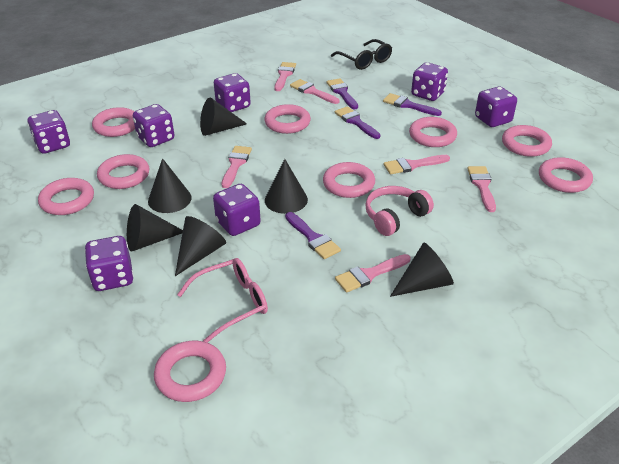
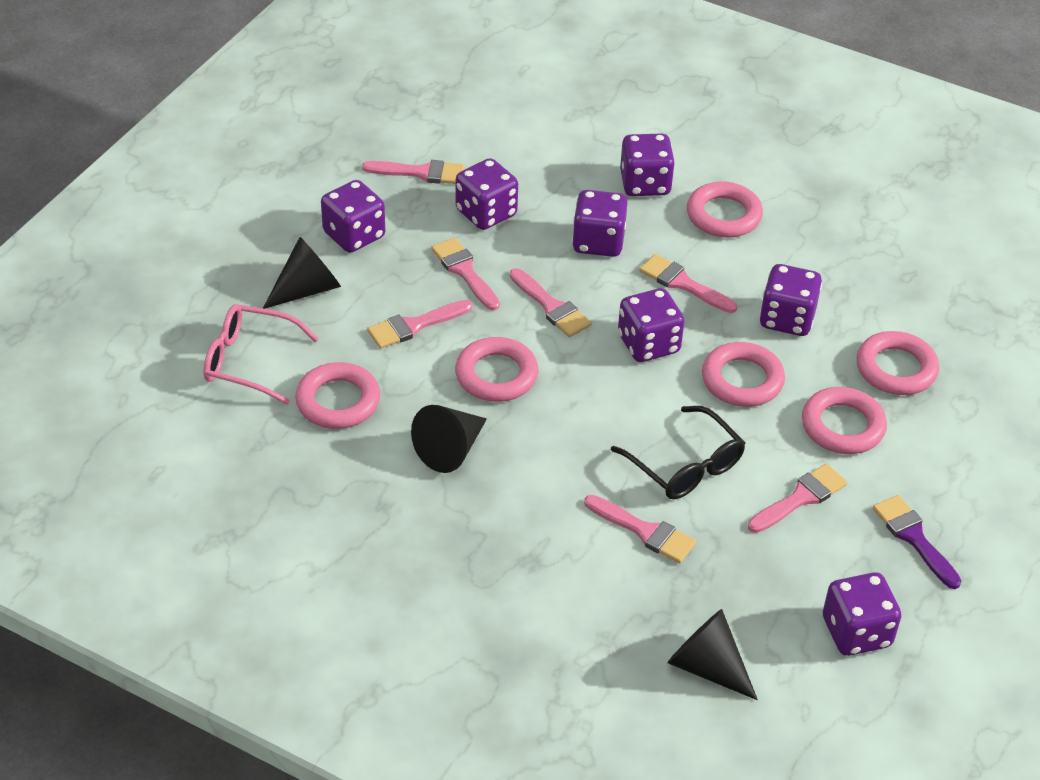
black cone: 6 -> 3
pink brush: 6 -> 7
pink headphones: 1 -> 0
pink ring: 9 -> 6
purple brush: 4 -> 1

